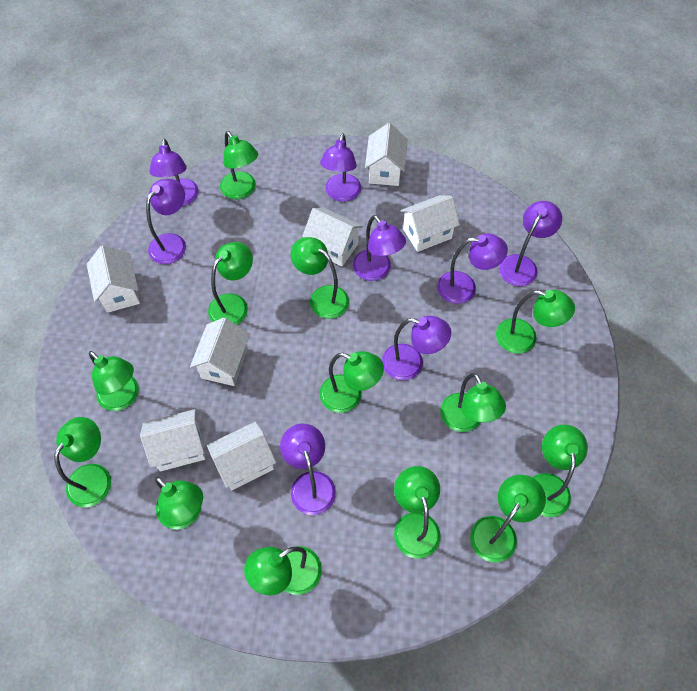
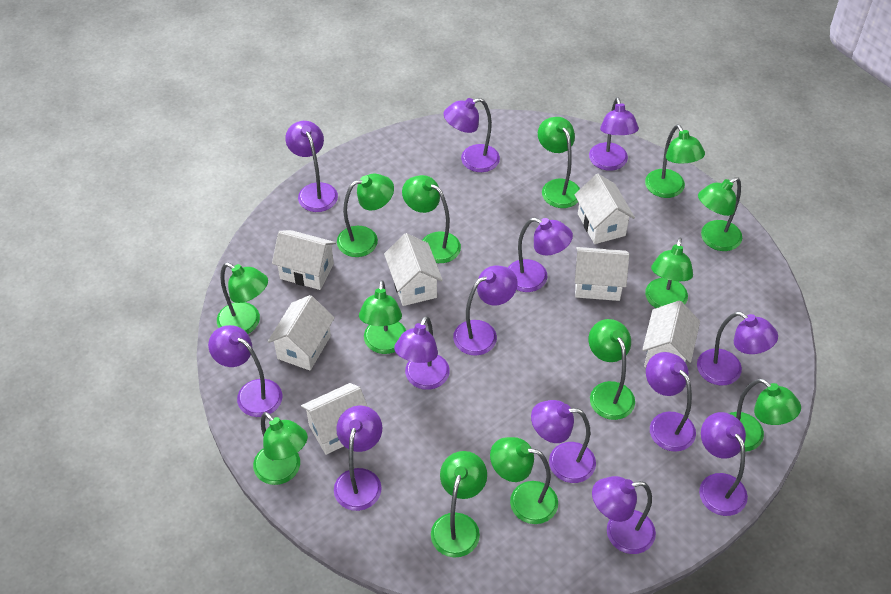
purple lamp: 8 -> 13

